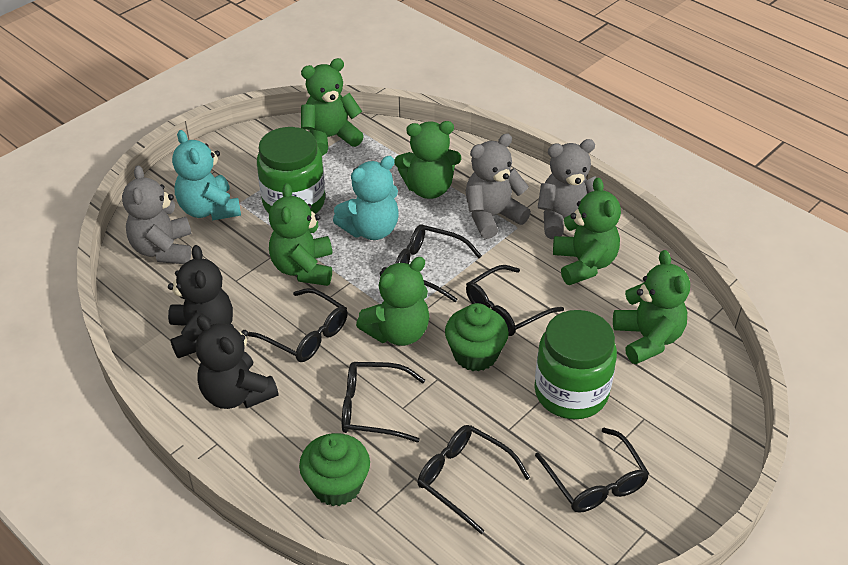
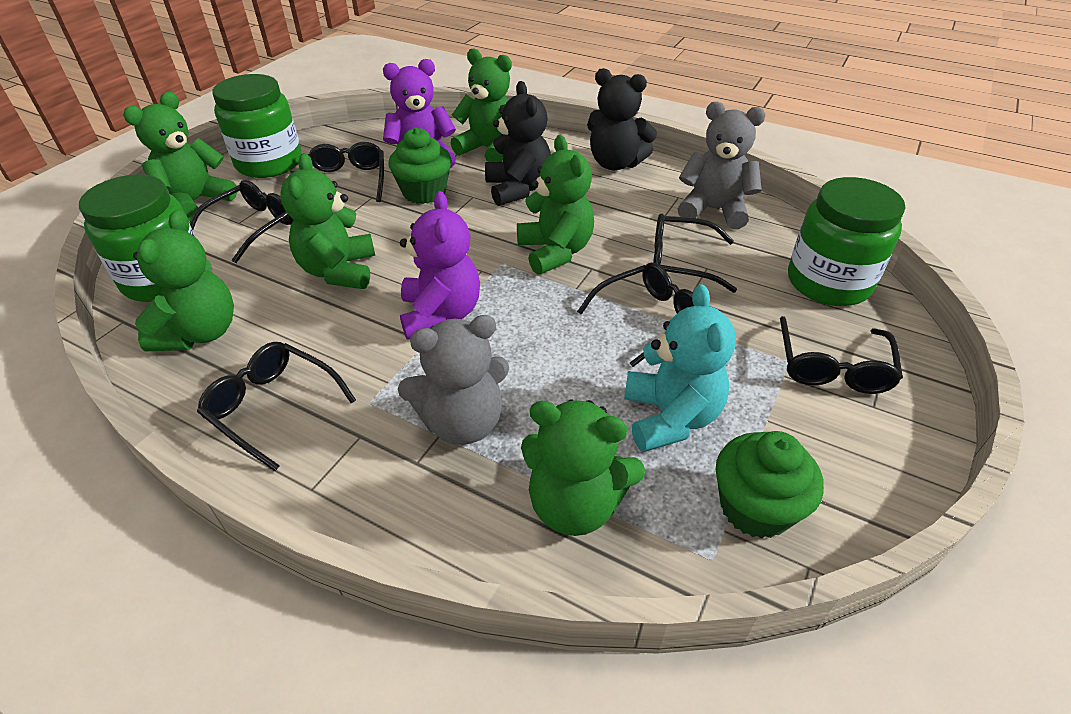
green jar: 2 -> 3
grey teddy bear: 3 -> 2
purple teddy bear: 0 -> 2
turquoise teddy bear: 2 -> 1

